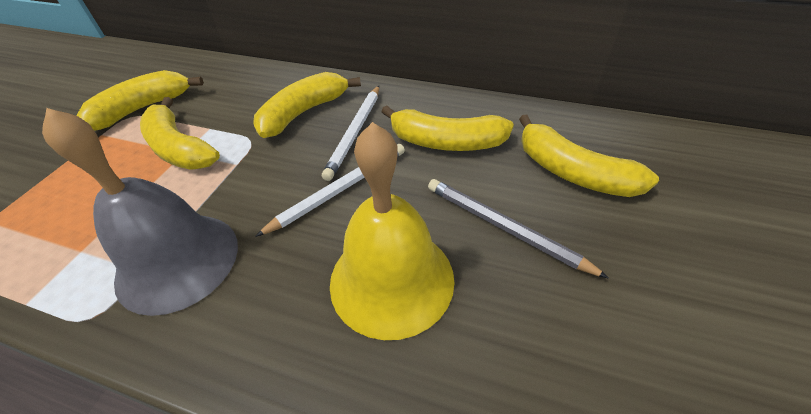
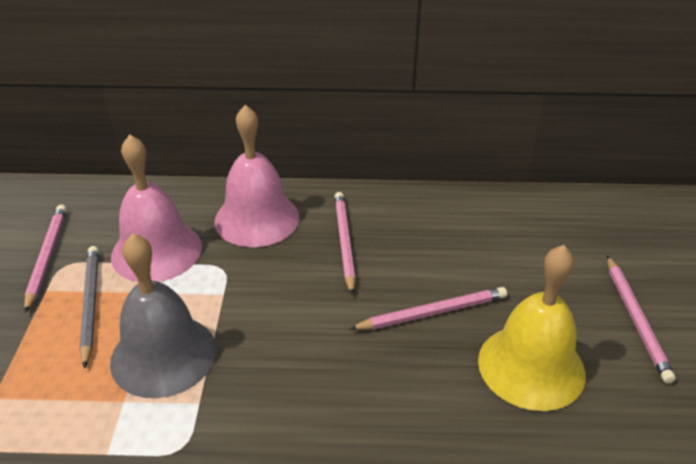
pink bell: 0 -> 2
pink pencil: 0 -> 4
white pencil: 2 -> 0
yellow banana: 5 -> 0

